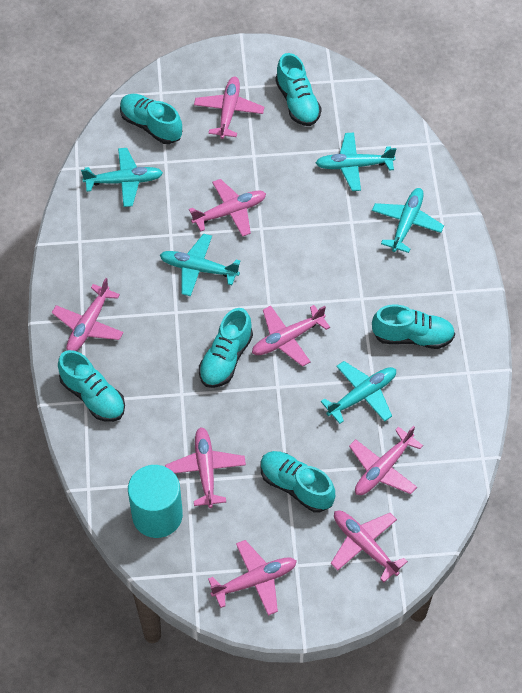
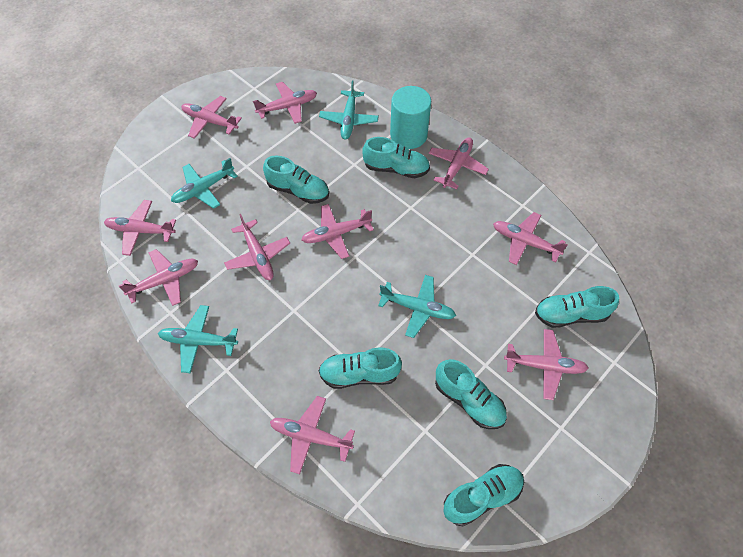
pink plane: 8 -> 10
turquoise plane: 5 -> 4

